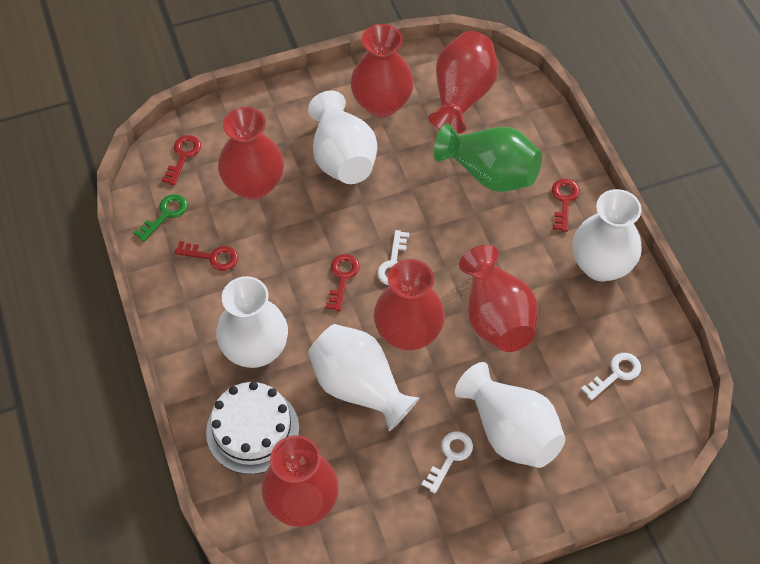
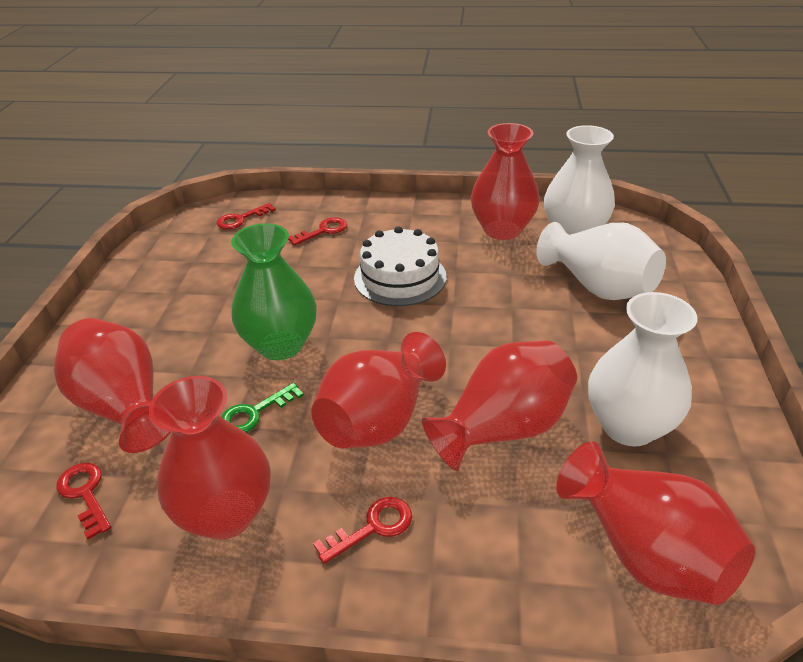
white key: 3 -> 0
white vase: 5 -> 3

